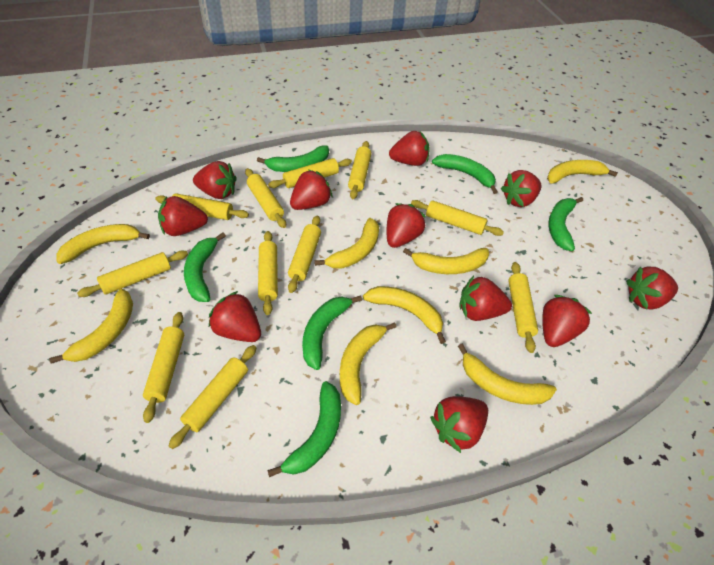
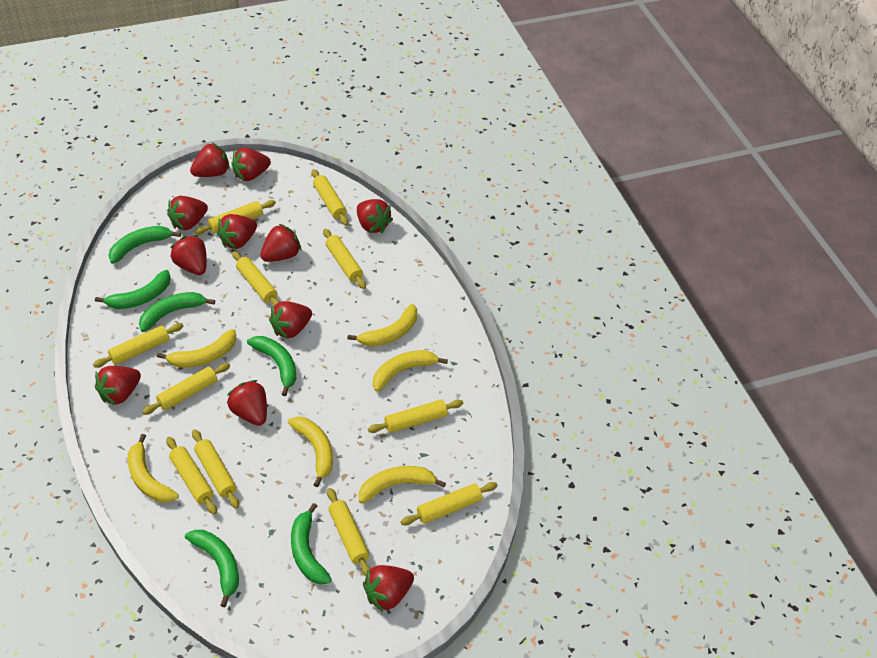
yellow banana: 8 -> 6

